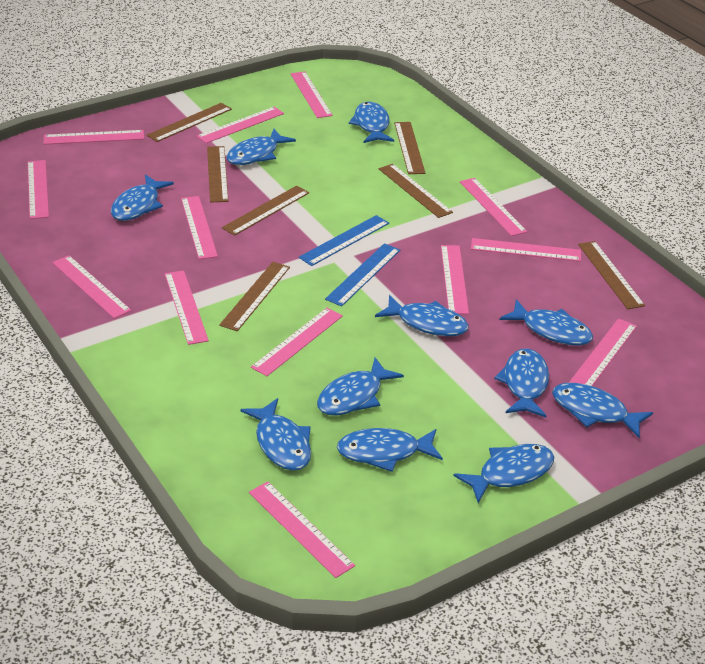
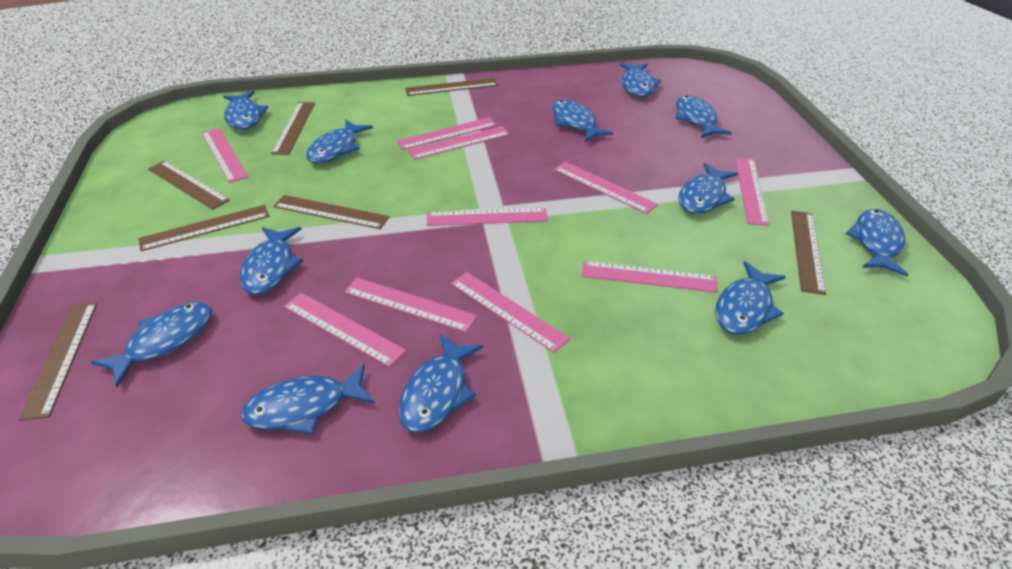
blue fish: 11 -> 12
blue ruler: 2 -> 0
pink ruler: 13 -> 10

